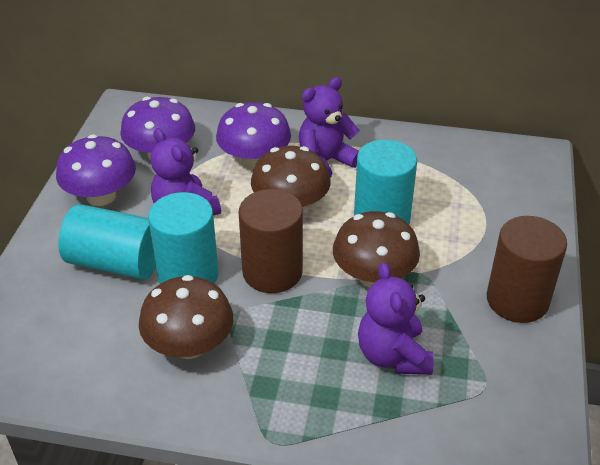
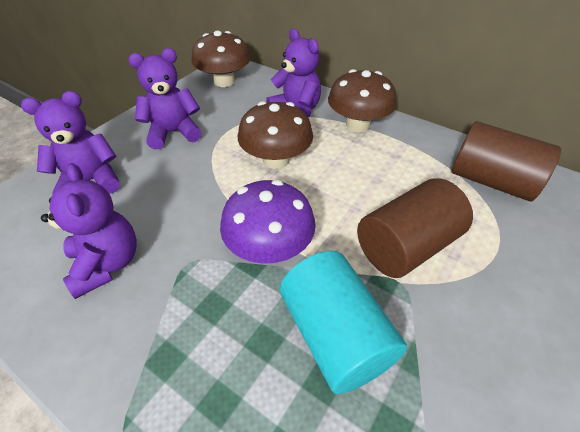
purple mushroom: 3 -> 1
purple teddy bear: 3 -> 4
turquoise cylinder: 3 -> 1

